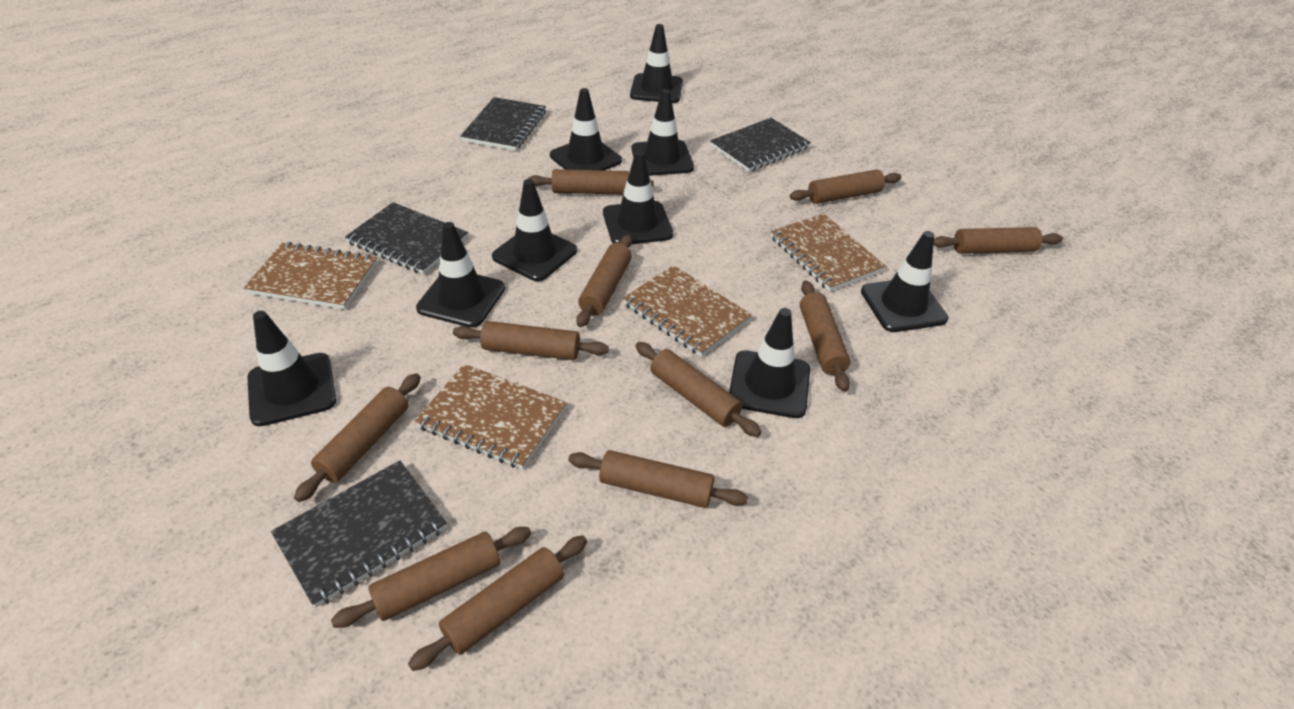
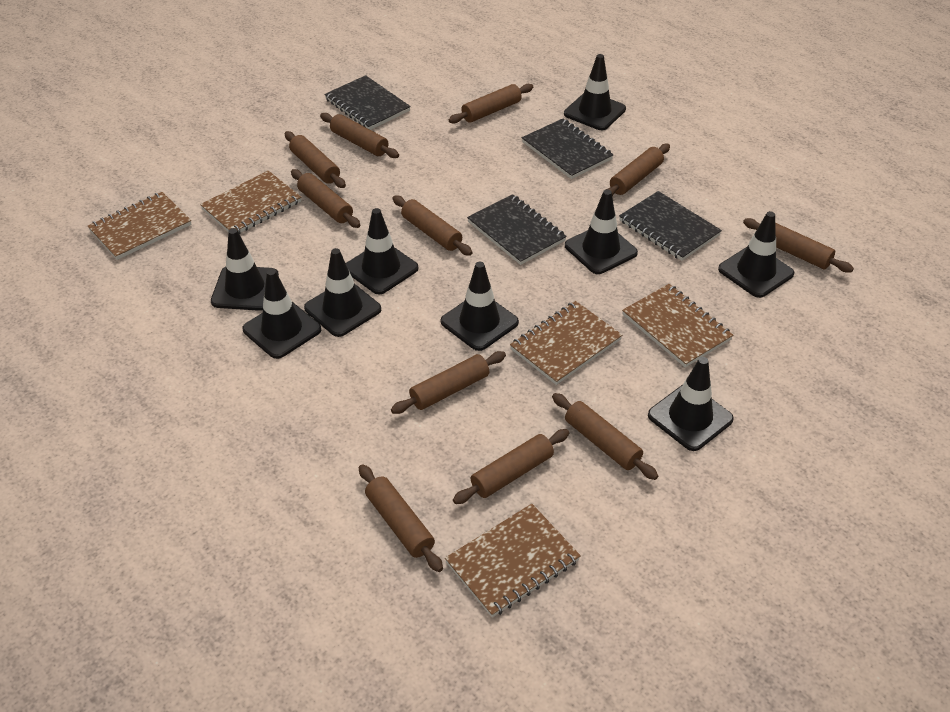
brown notebook: 4 -> 5

